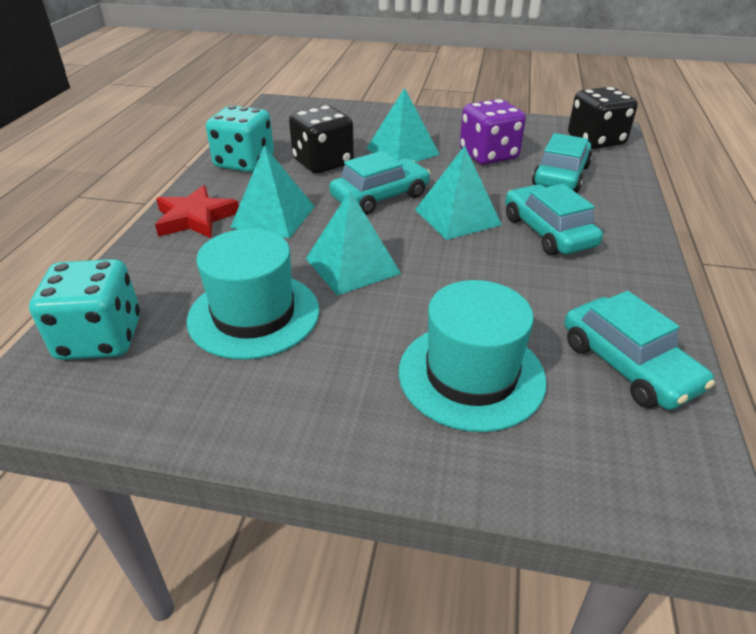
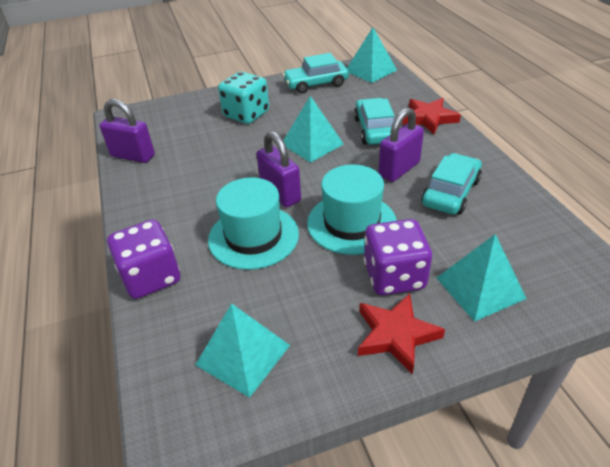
black dice: 2 -> 0
purple dice: 1 -> 2
purple padlock: 0 -> 3
red star: 1 -> 2
turquoise car: 4 -> 3
turquoise dice: 2 -> 1

